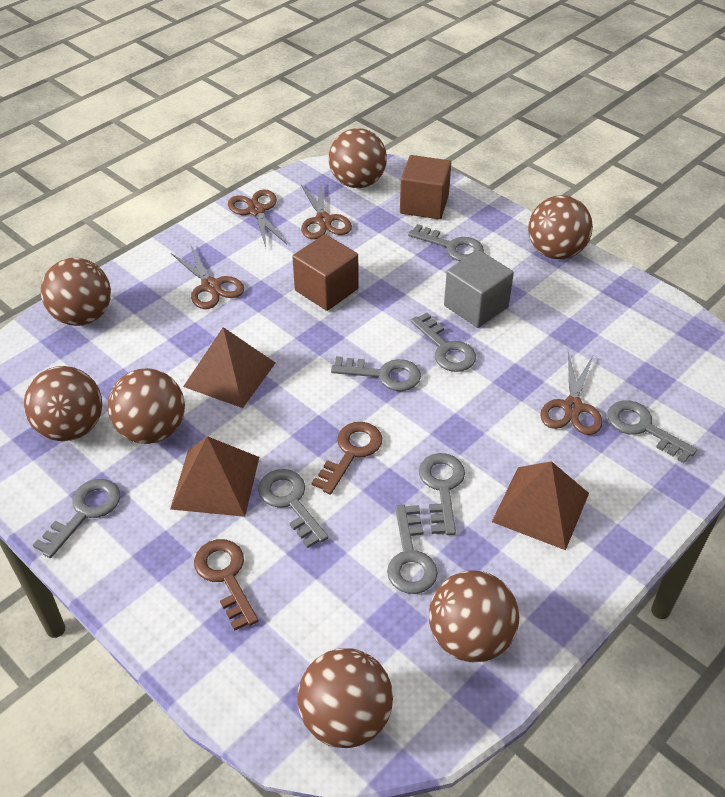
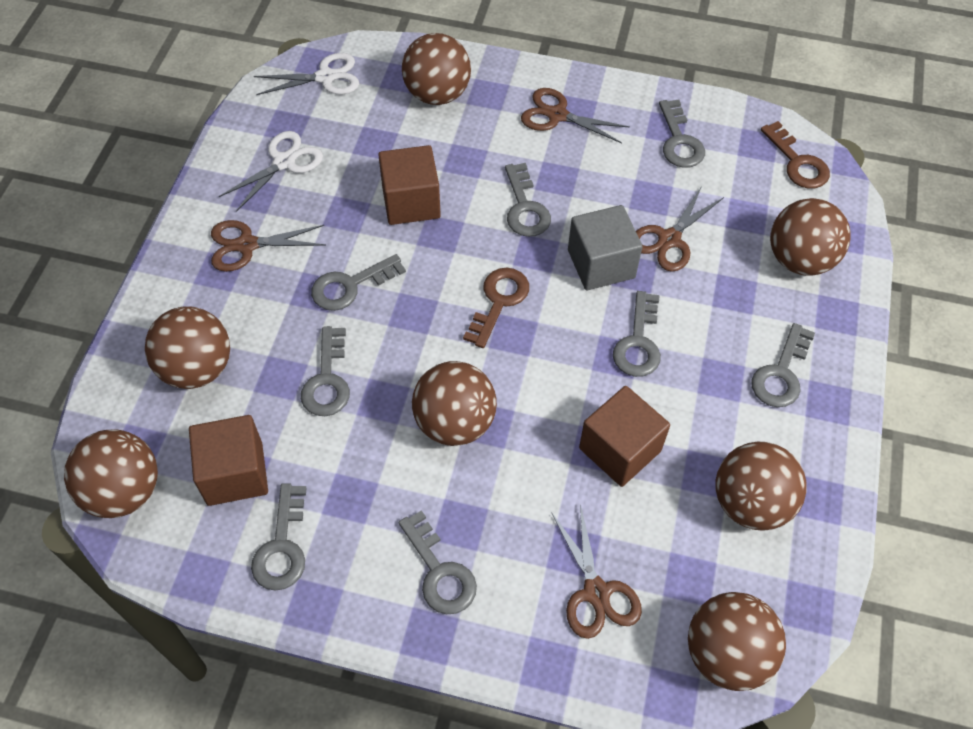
brown cube: 2 -> 3
brown pyramid: 3 -> 0
white scissors: 0 -> 2

